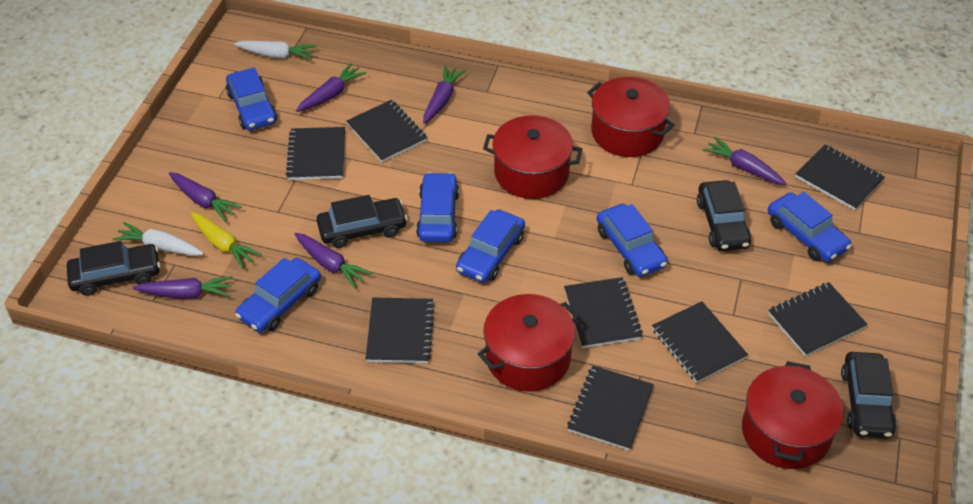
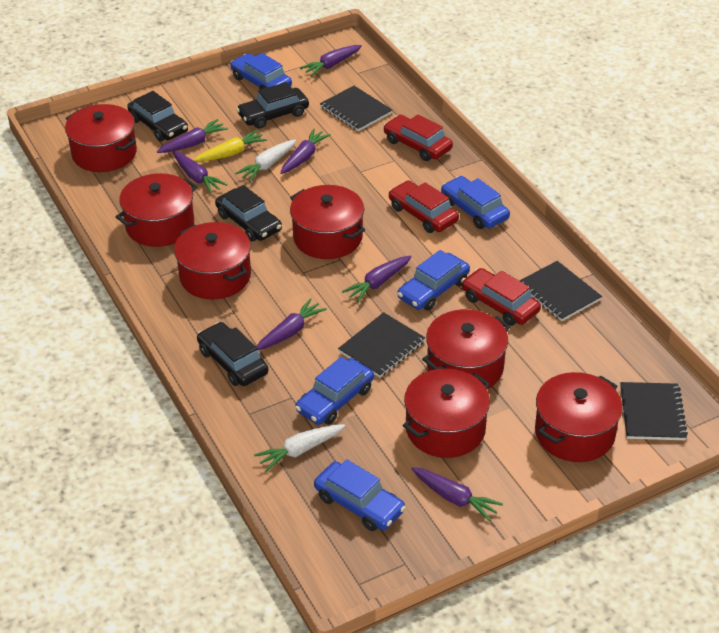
black notebook: 8 -> 4
blue car: 6 -> 5
purple carrot: 6 -> 7
red car: 0 -> 3
red pot: 4 -> 7

